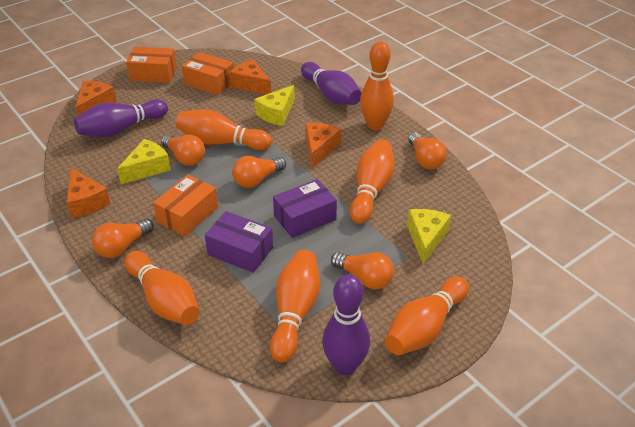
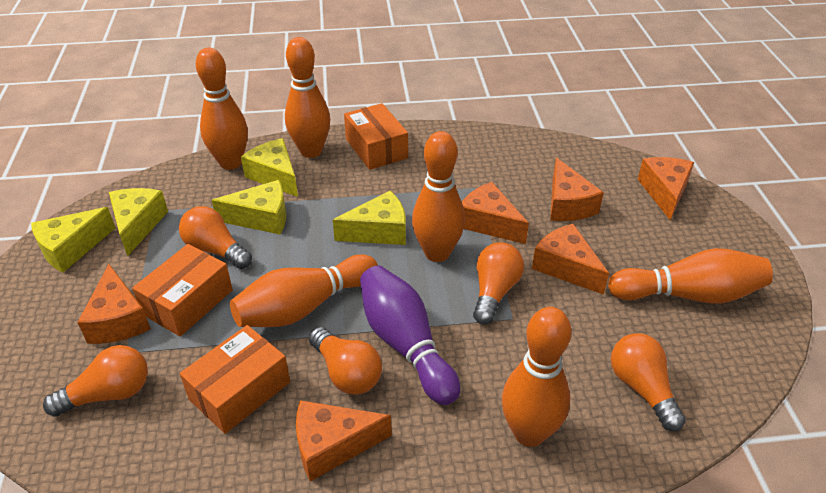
orange cheese: 4 -> 6
purple bowling pin: 3 -> 1
purple box: 2 -> 0
yellow cheese: 3 -> 5

